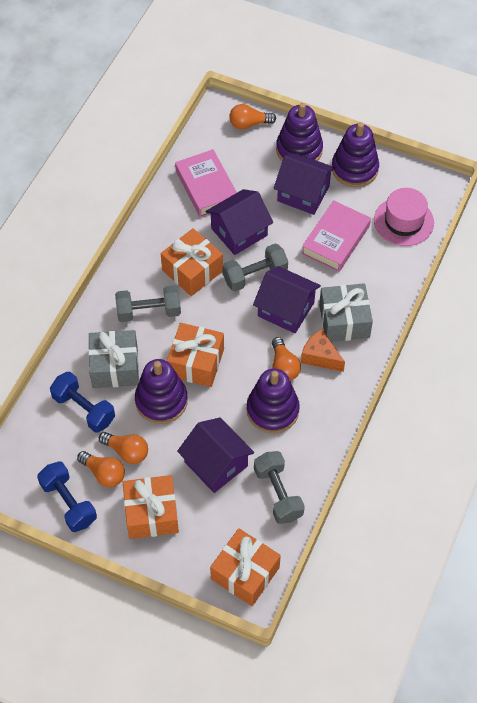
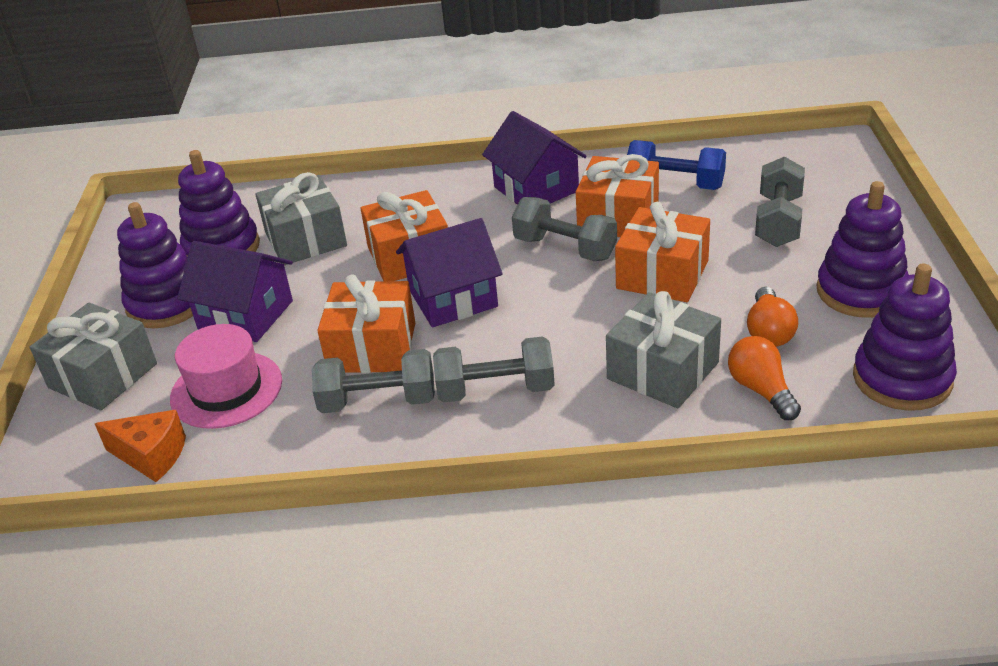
blue dumbbell: 2 -> 1
grey dumbbell: 3 -> 4
grey gift: 2 -> 3
orange light bulb: 4 -> 2
pink book: 2 -> 0
purple house: 4 -> 3

